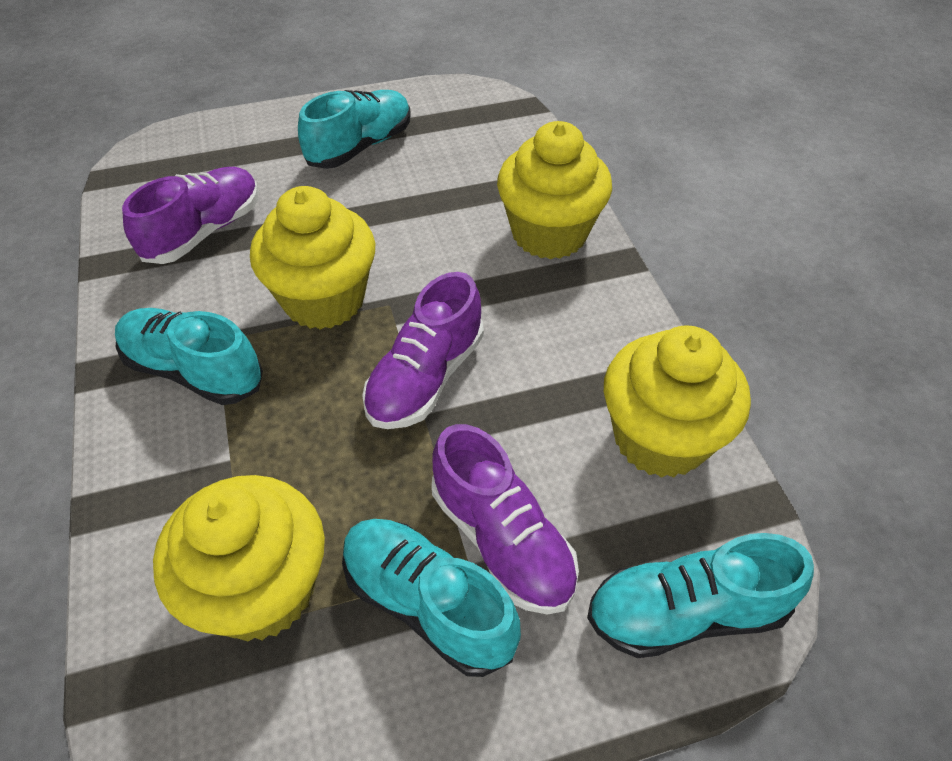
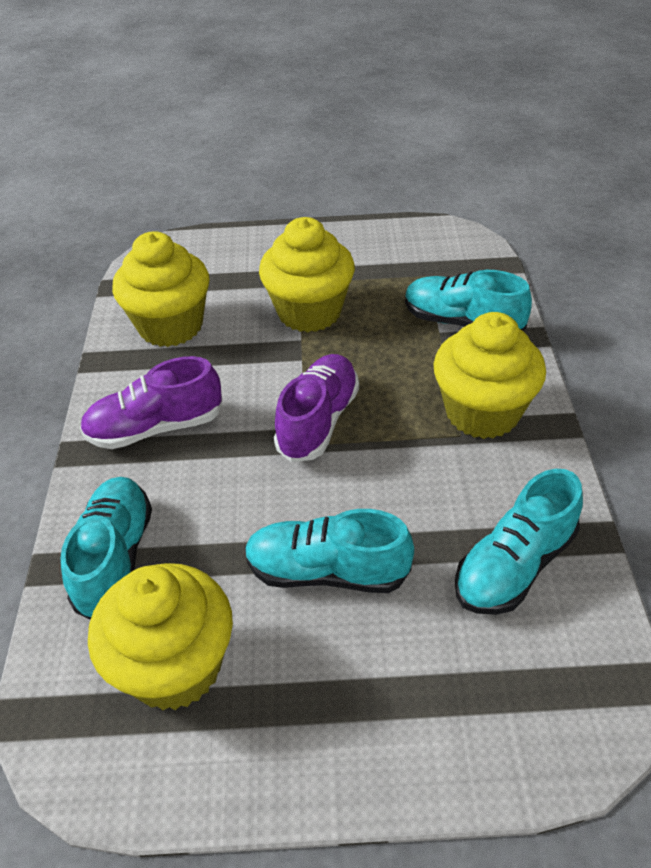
purple shoe: 3 -> 2

